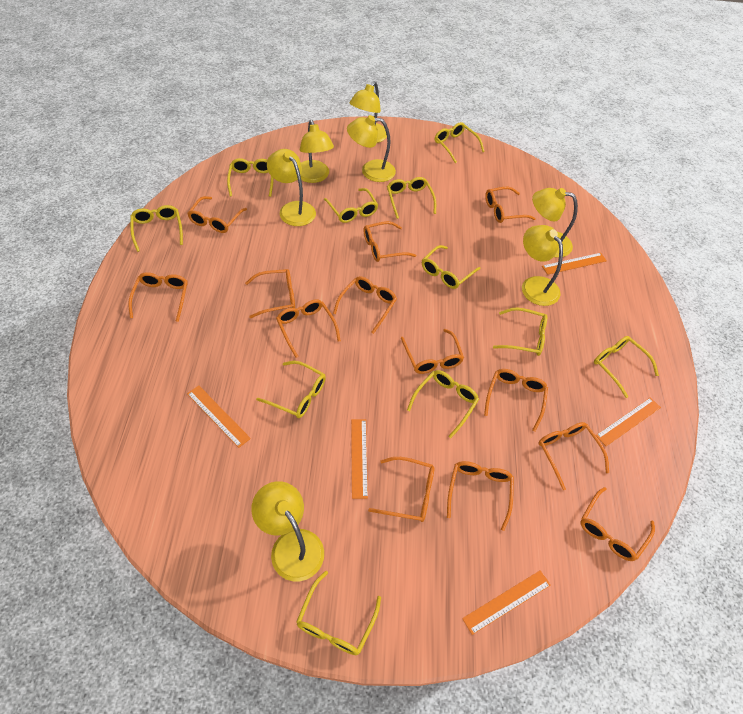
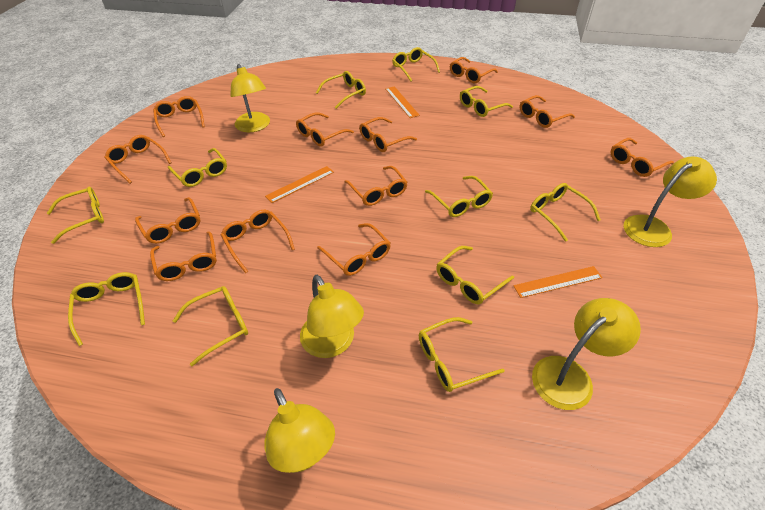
orange glasses: 13 -> 12
orange ruler: 5 -> 3
yellow lamp: 7 -> 5

